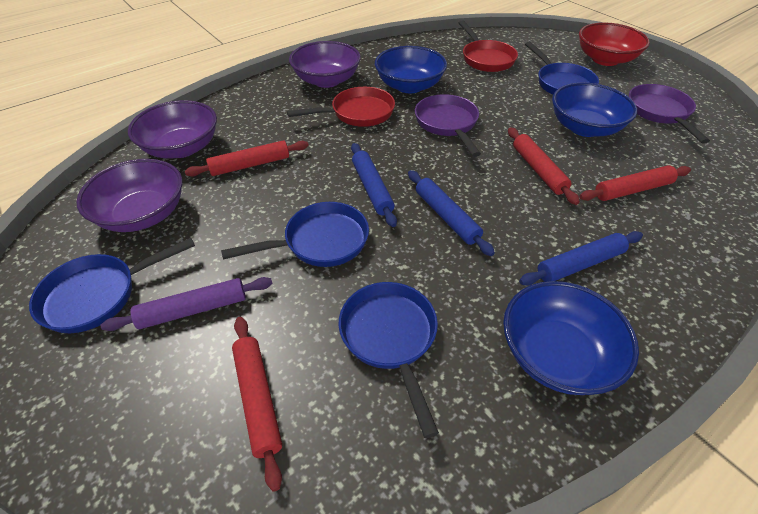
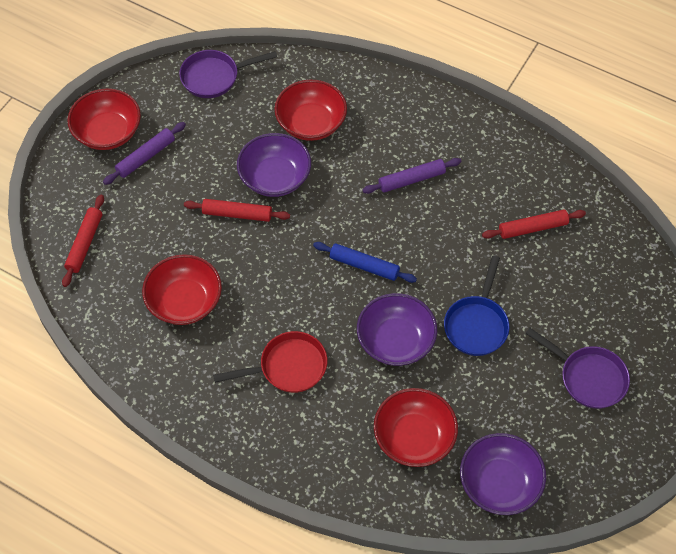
blue bowl: 3 -> 0
blue pan: 4 -> 1
blue rolling pin: 3 -> 1
purple rolling pin: 1 -> 2
red bowl: 1 -> 4
red pan: 2 -> 1
red rolling pin: 4 -> 3

